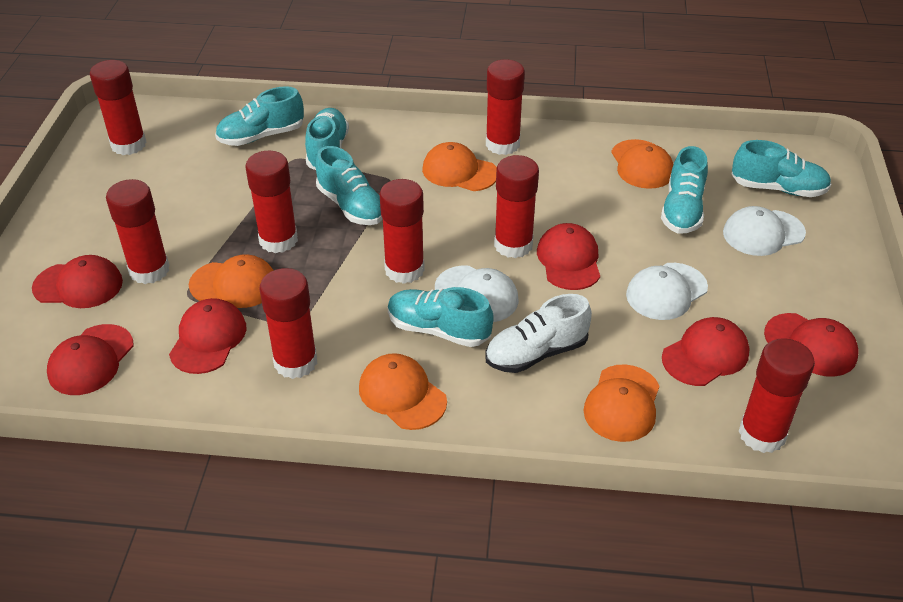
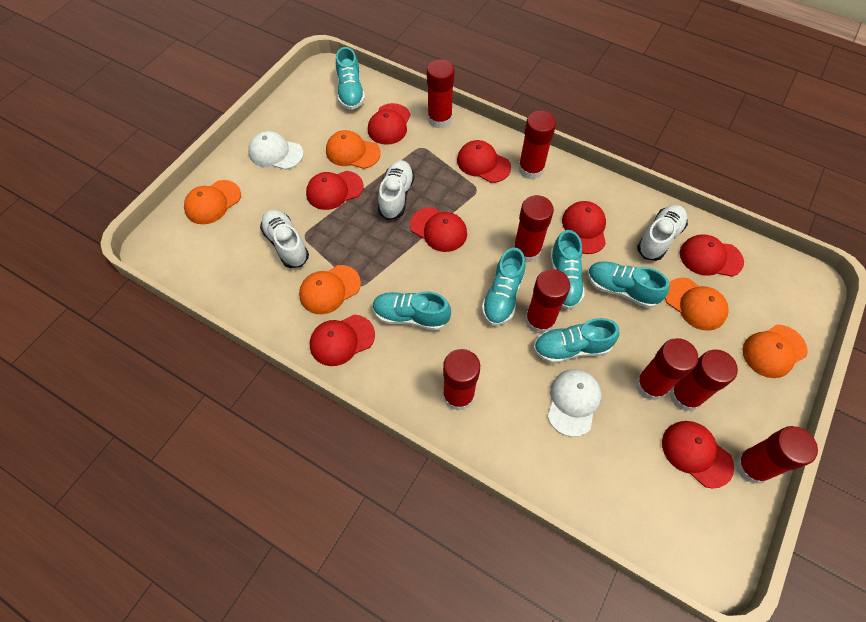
red cap: 6 -> 8
white cap: 3 -> 2
white shoe: 1 -> 3

